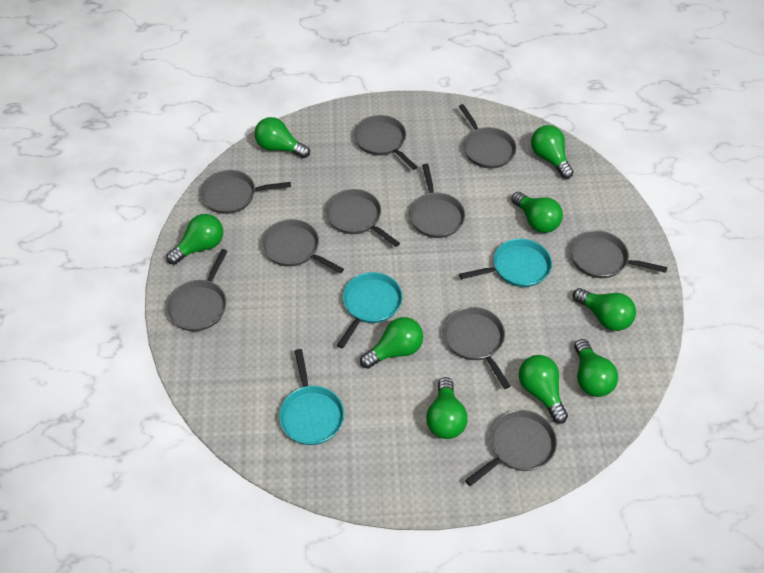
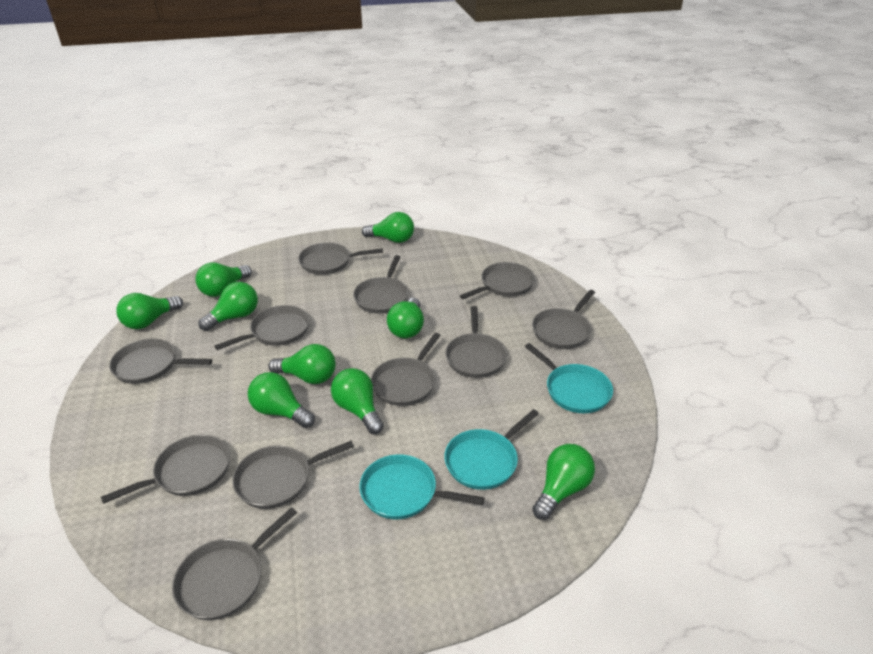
grey pan: 10 -> 11

